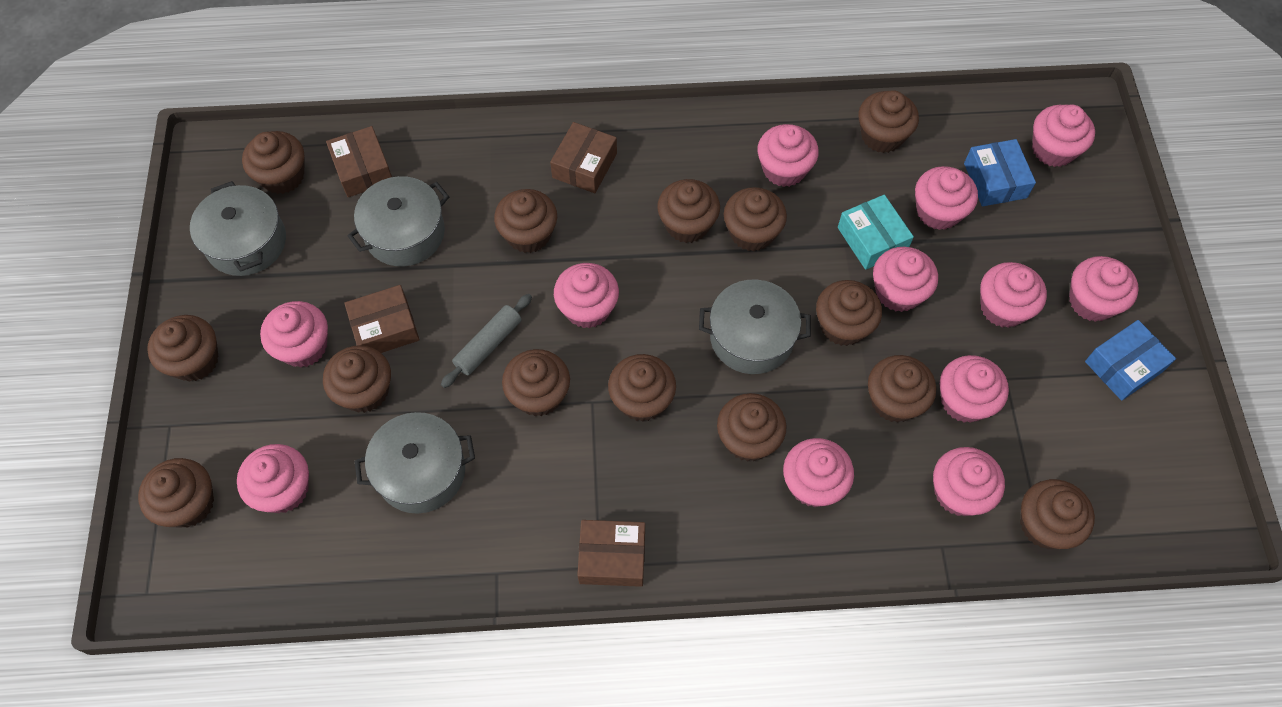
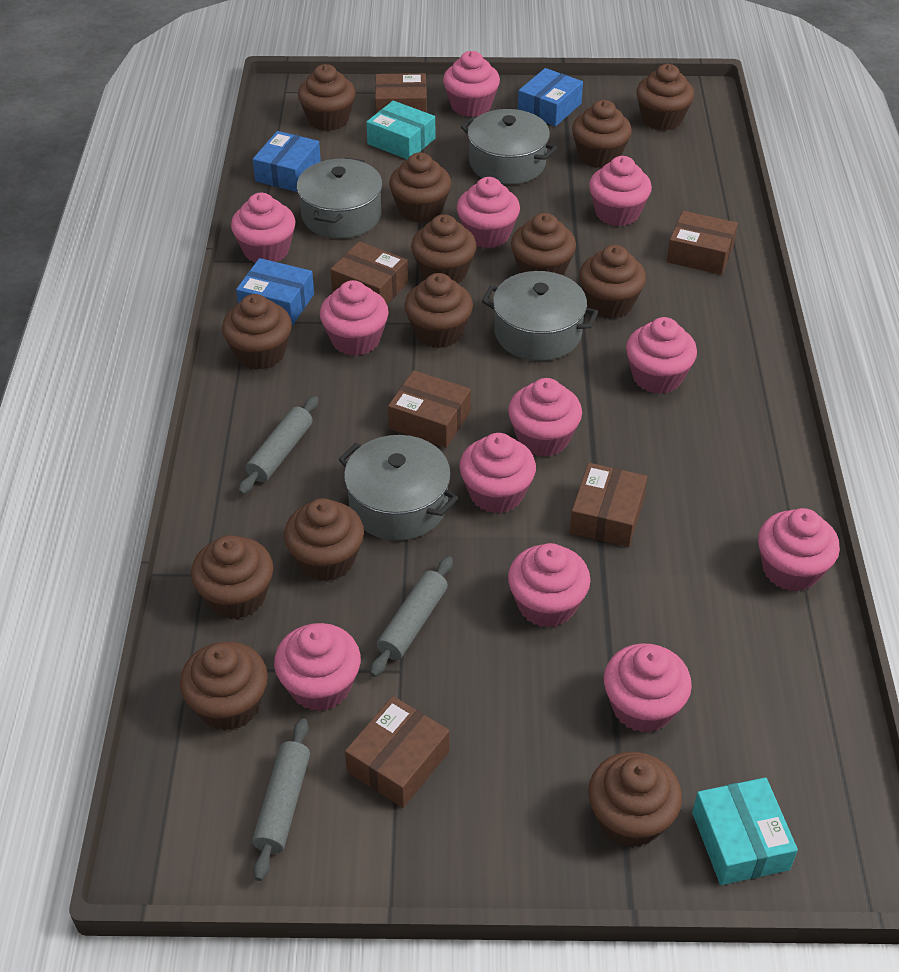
blue box: 2 -> 3
brown box: 4 -> 6
brown cupcake: 14 -> 13
grey rolling pin: 1 -> 3
turquoise box: 1 -> 2

